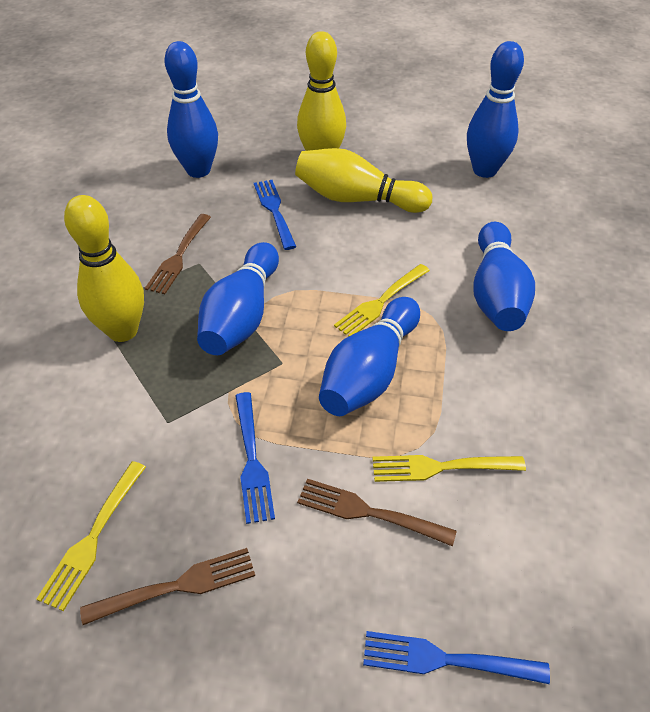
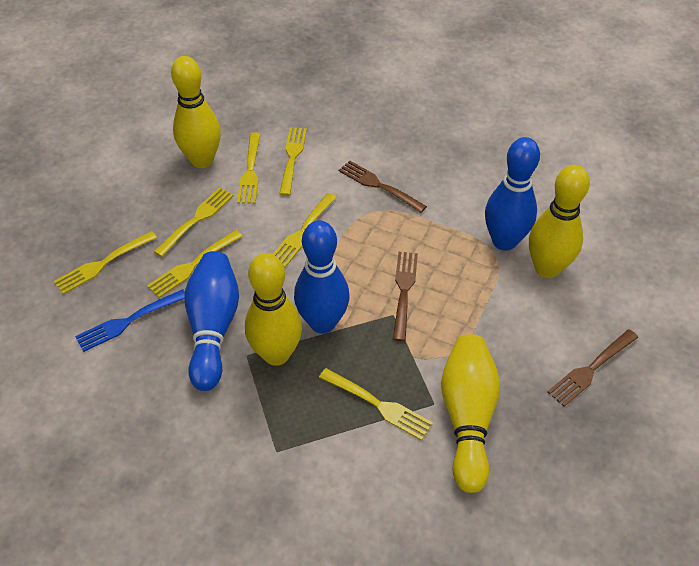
blue bowling pin: 5 -> 3
blue fork: 3 -> 1
yellow bowling pin: 3 -> 4
yellow fork: 3 -> 7

